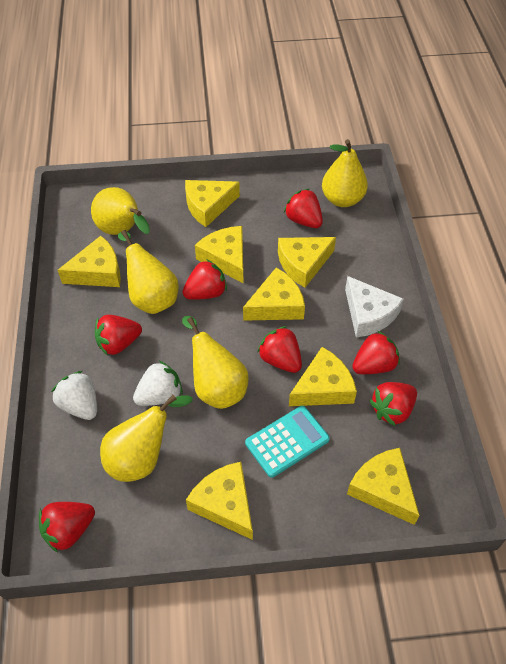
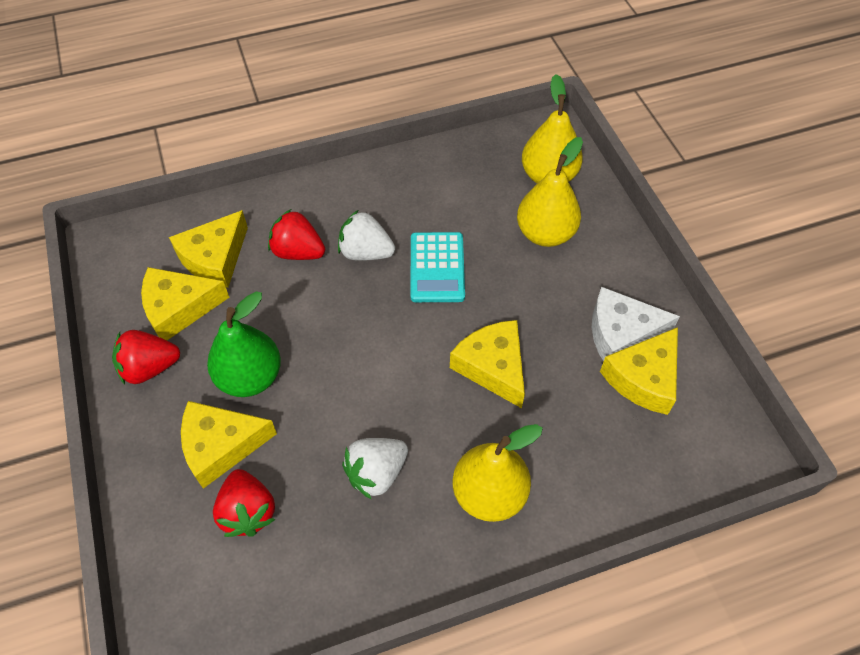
green pear: 0 -> 1
red strawberry: 7 -> 3
yellow cheese: 8 -> 5
yellow pear: 5 -> 3

